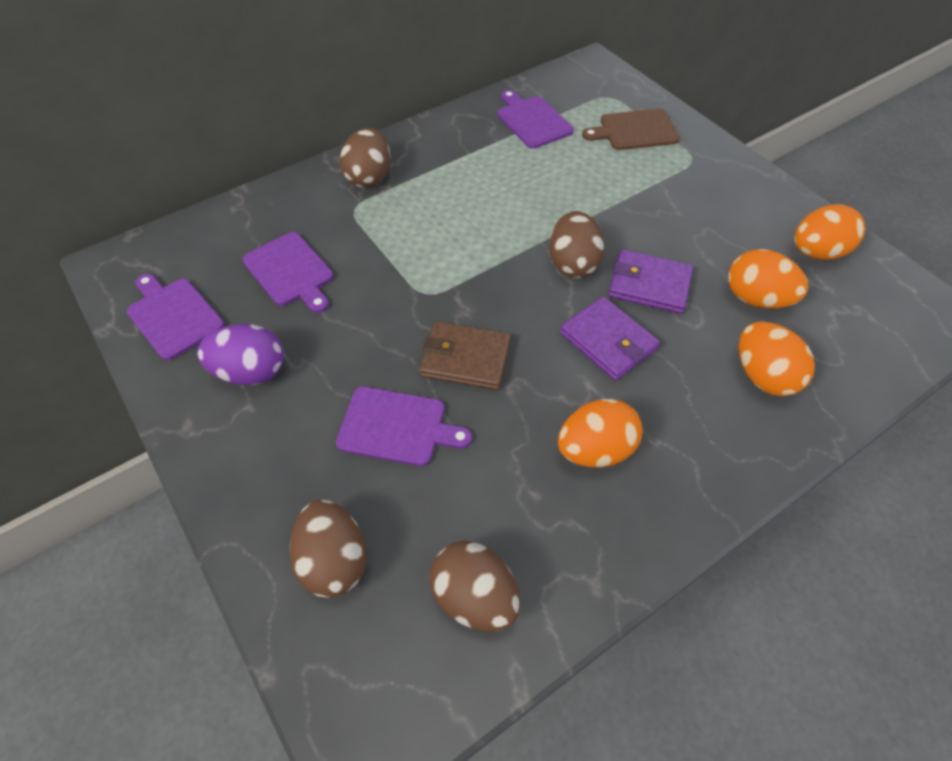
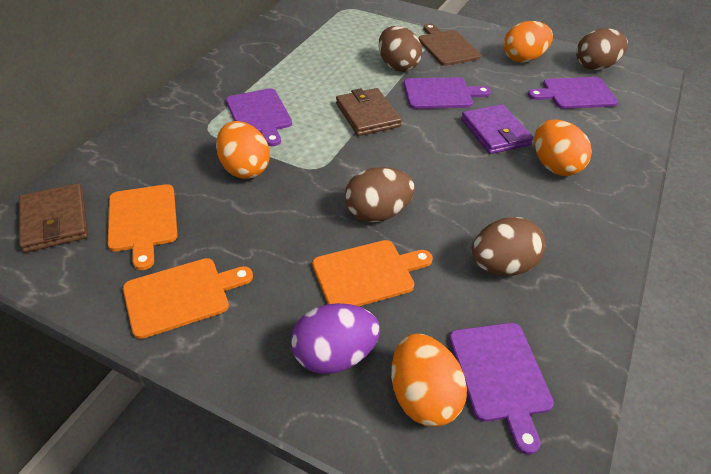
brown wallet: 1 -> 2
orange cutting board: 0 -> 3
purple wallet: 2 -> 1

